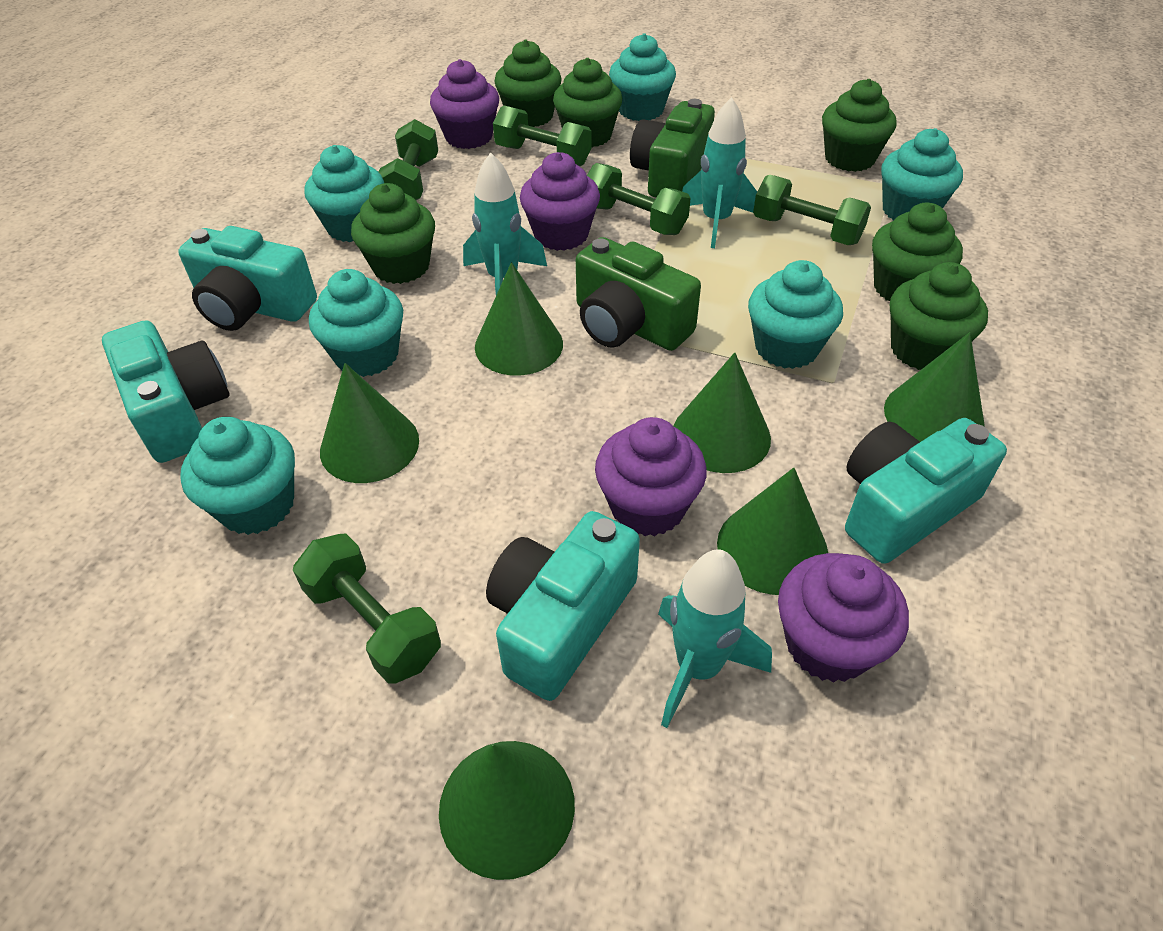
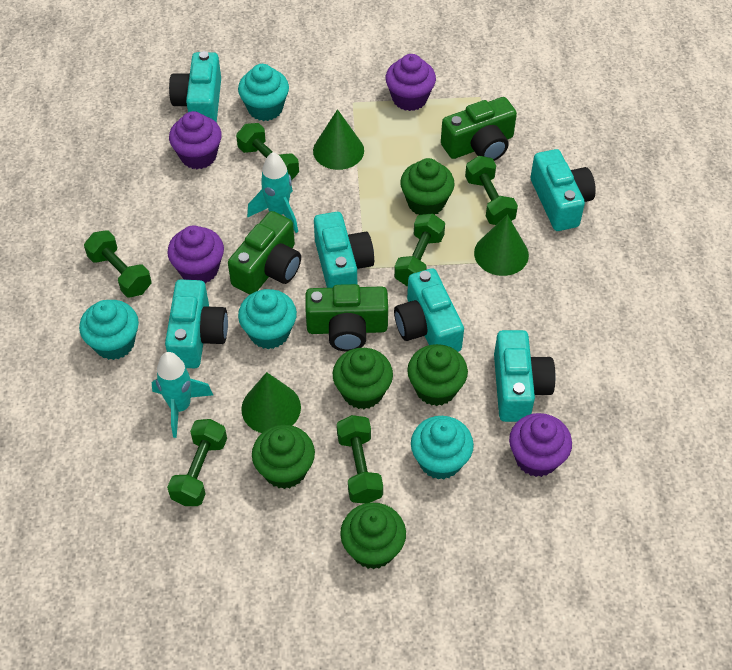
green camera: 2 -> 3
green cone: 6 -> 3
green cupcake: 6 -> 5
green dumbbell: 5 -> 6
turquoise camera: 4 -> 6
turquoise cupcake: 6 -> 4
turquoise rocket: 3 -> 2

